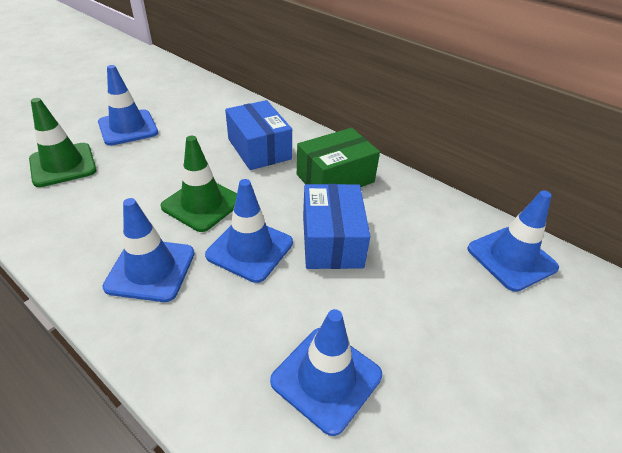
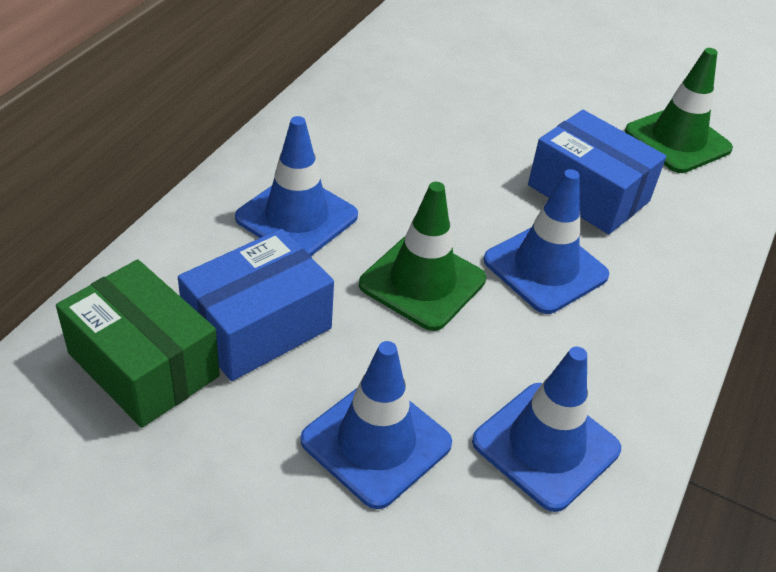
blue traffic cone: 5 -> 4

